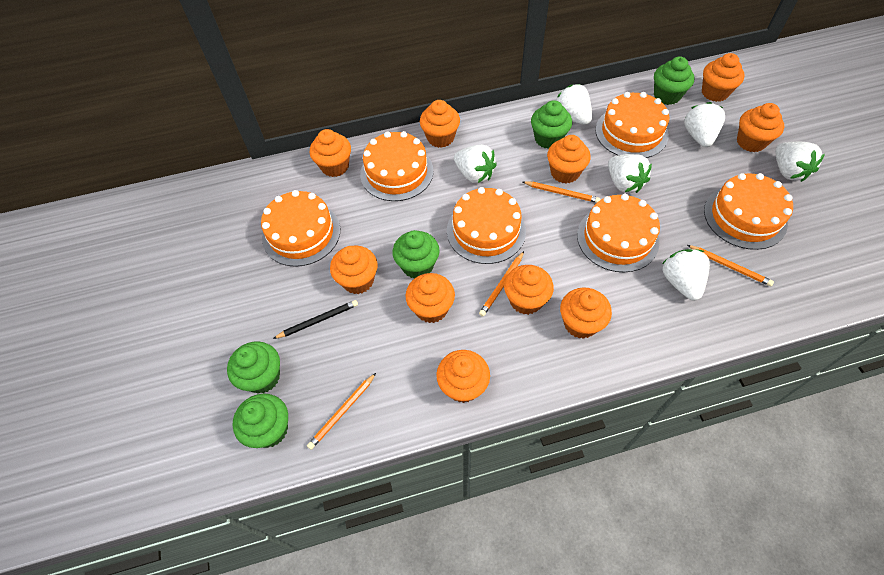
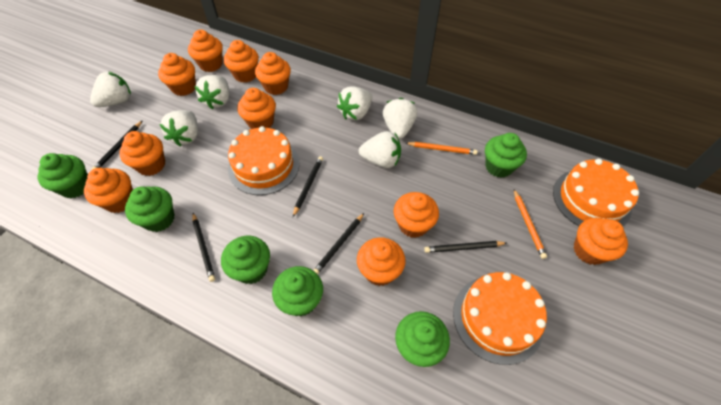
black pencil: 1 -> 5
green cupcake: 5 -> 6
orange cake: 6 -> 3
orange pencil: 4 -> 2

